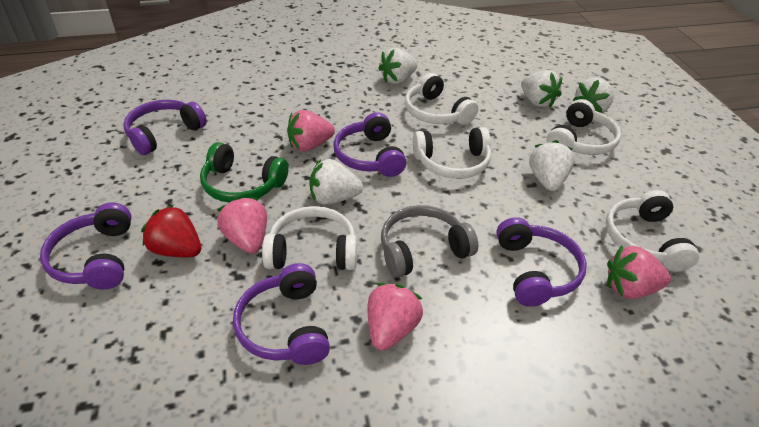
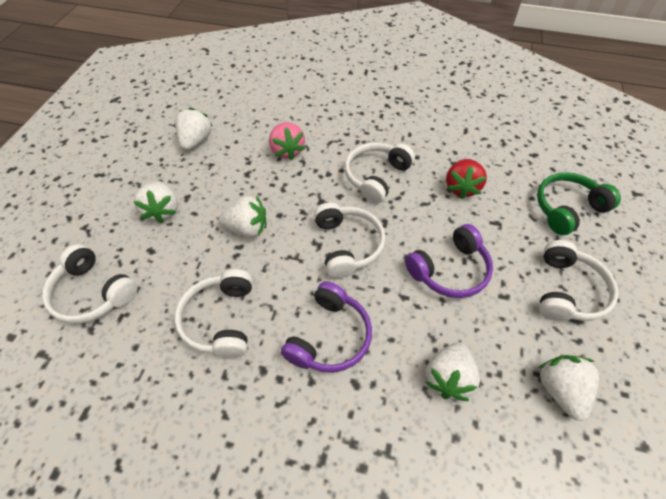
grey headphones: 1 -> 0
pink strawberry: 4 -> 1
purple headphones: 5 -> 2

